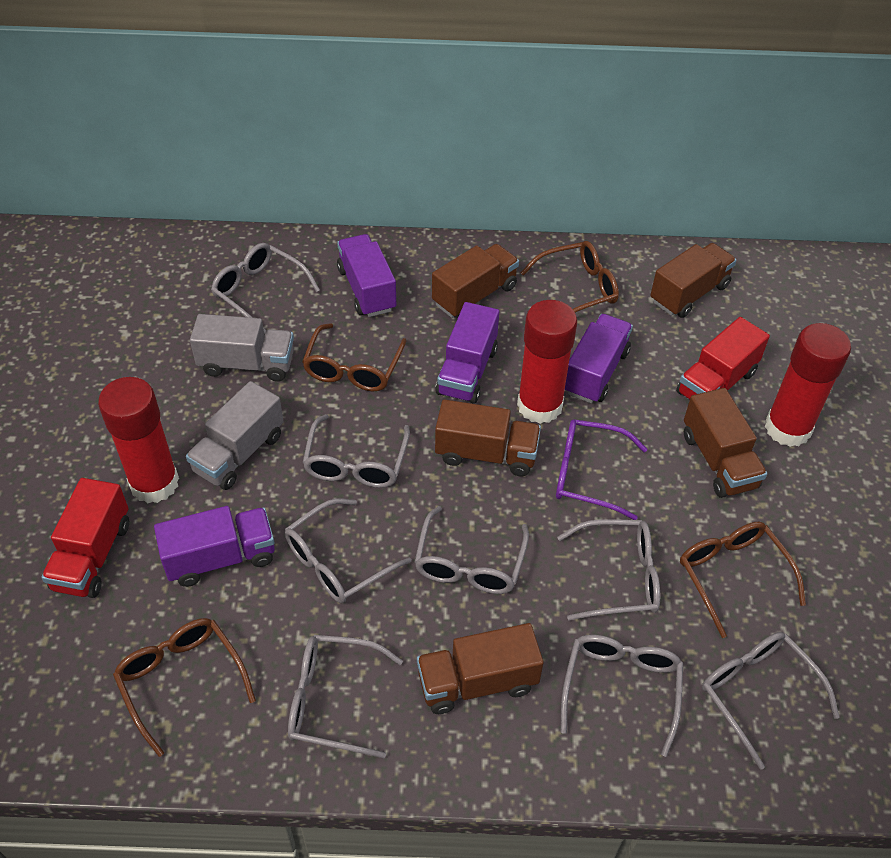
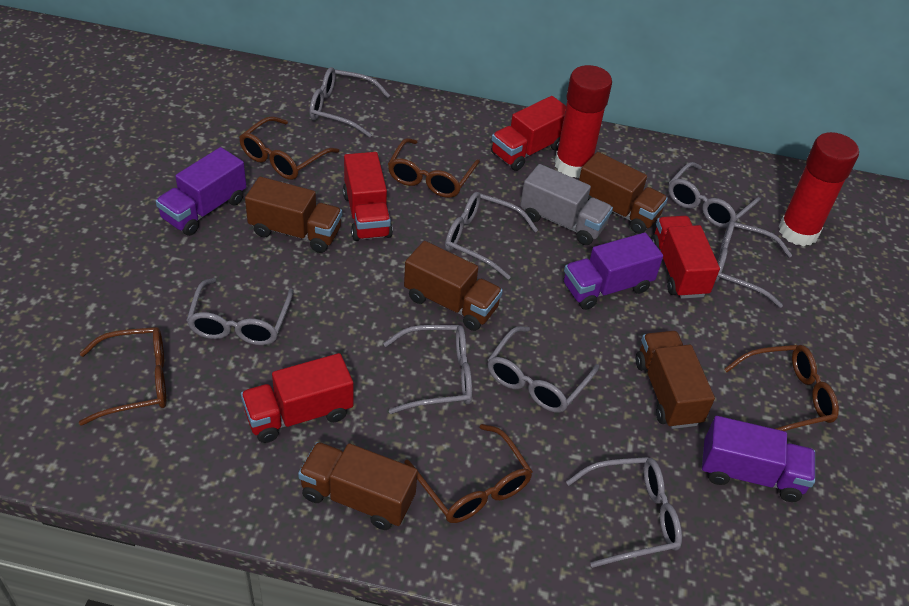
brown glasses: 4 -> 5
grey truck: 2 -> 1
purple glasses: 1 -> 0
purple truck: 4 -> 3
red glue stick: 3 -> 2
red truck: 2 -> 4

